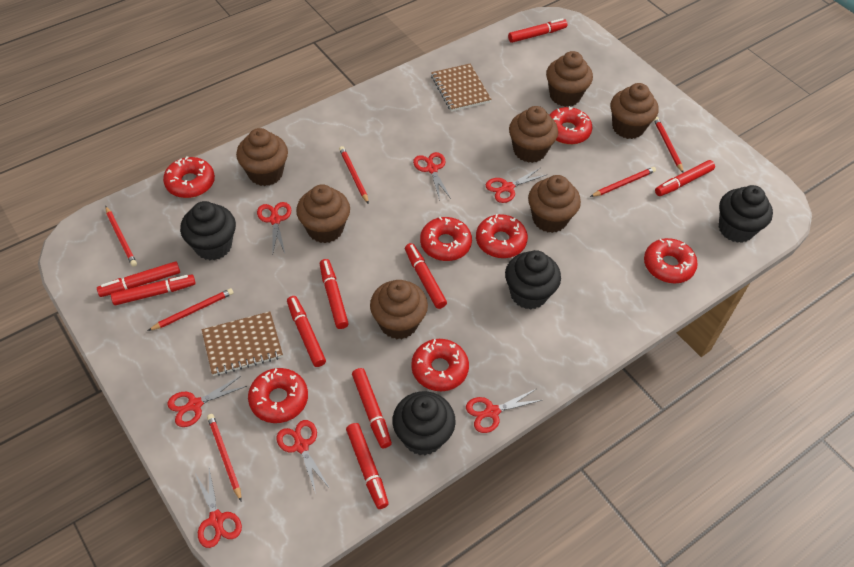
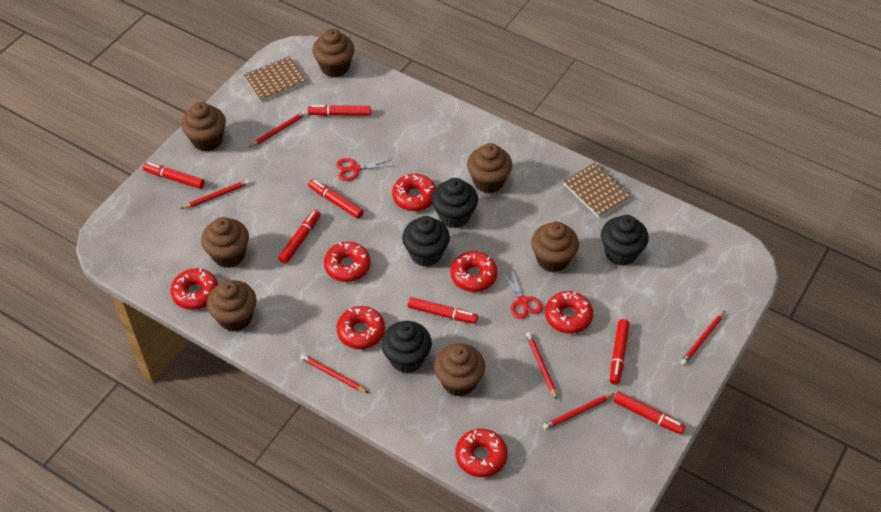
red marker: 9 -> 7
red scissors: 7 -> 2

